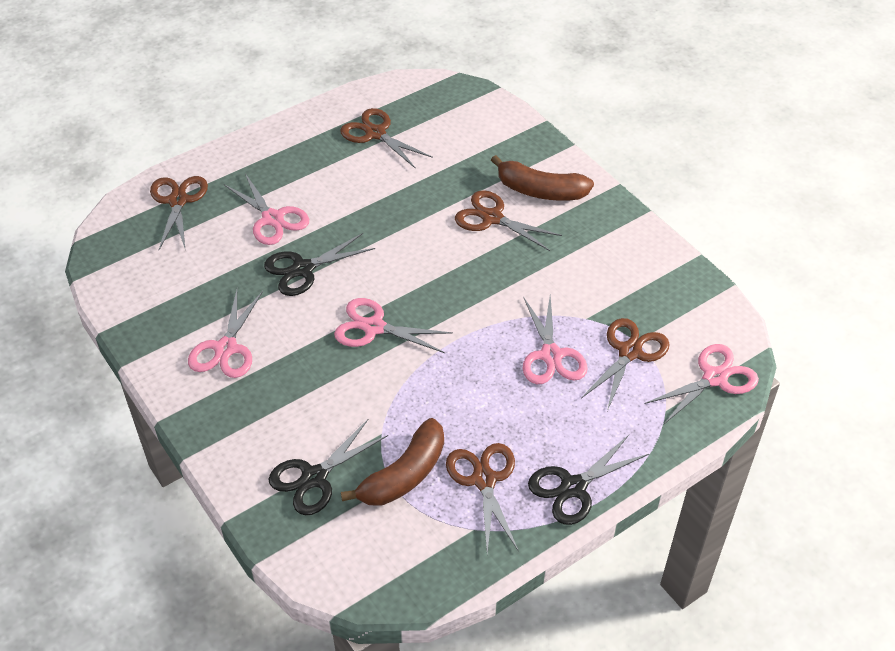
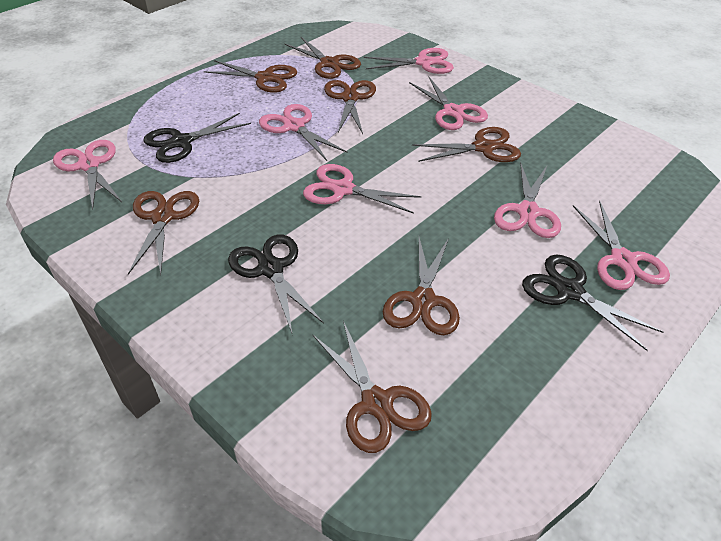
brown banana: 2 -> 0
brown scissors: 5 -> 7
pink scissors: 5 -> 7

